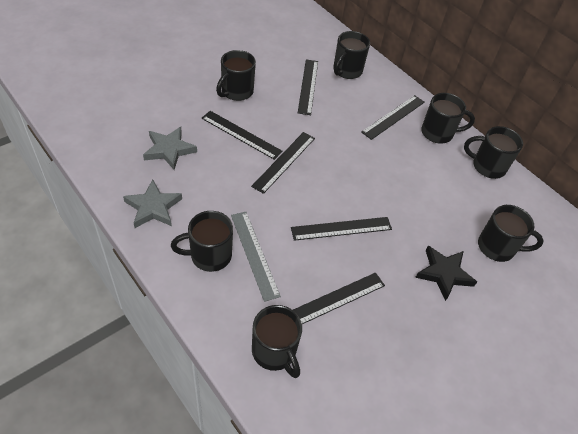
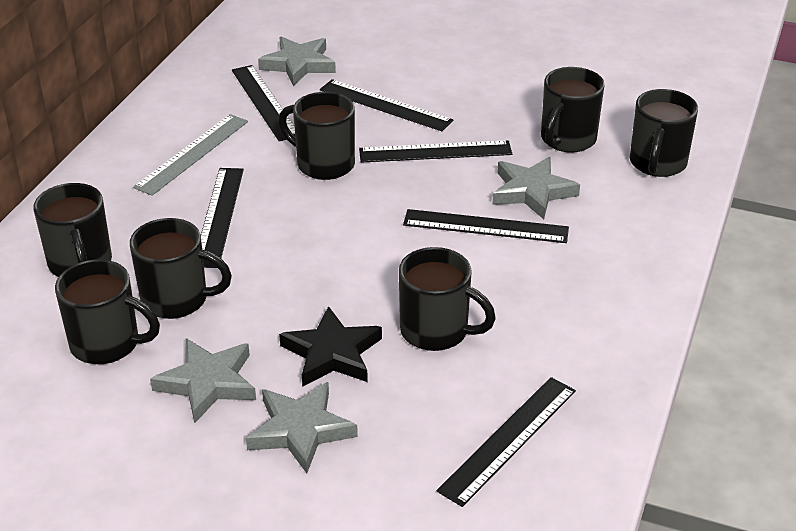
grey star: 2 -> 4

